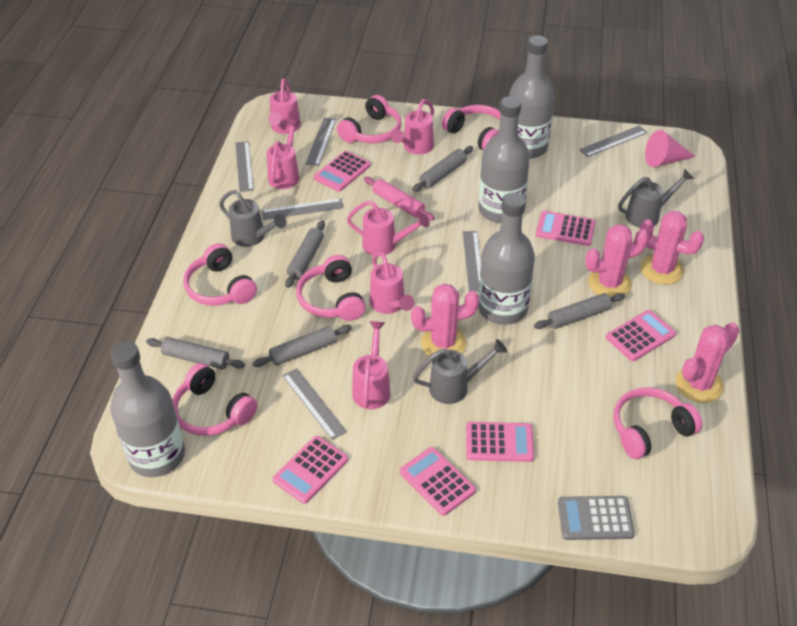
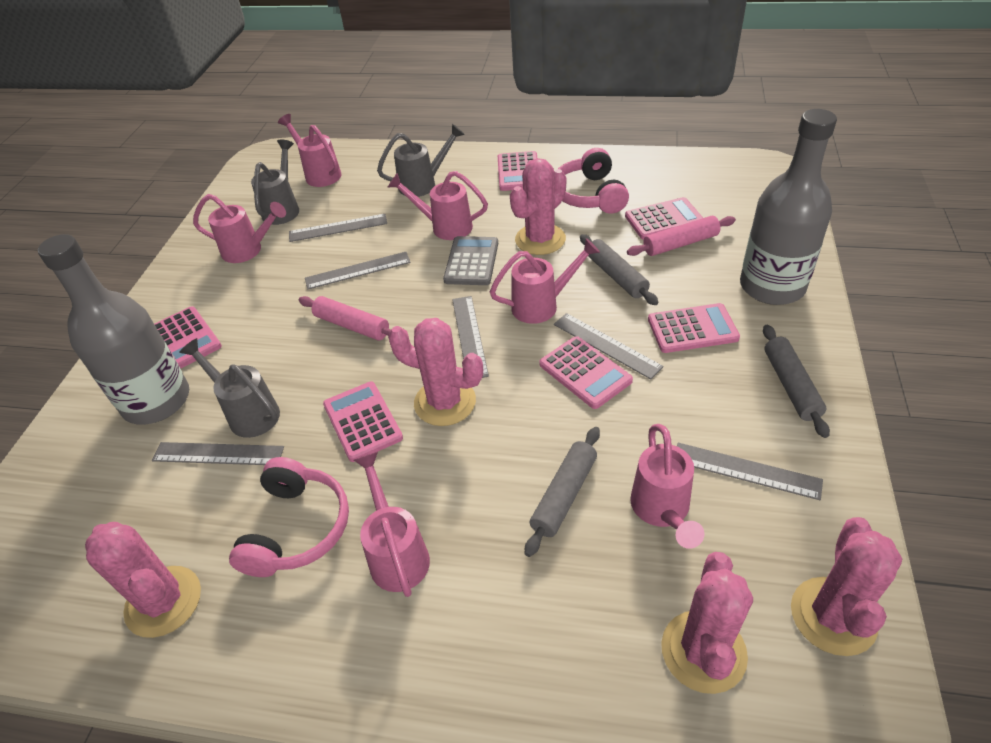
grey bottle: 4 -> 2
grey rolling pin: 5 -> 3
pink cactus: 4 -> 5
pink cone: 1 -> 0
pink headphones: 6 -> 2
pink rolling pin: 1 -> 2

